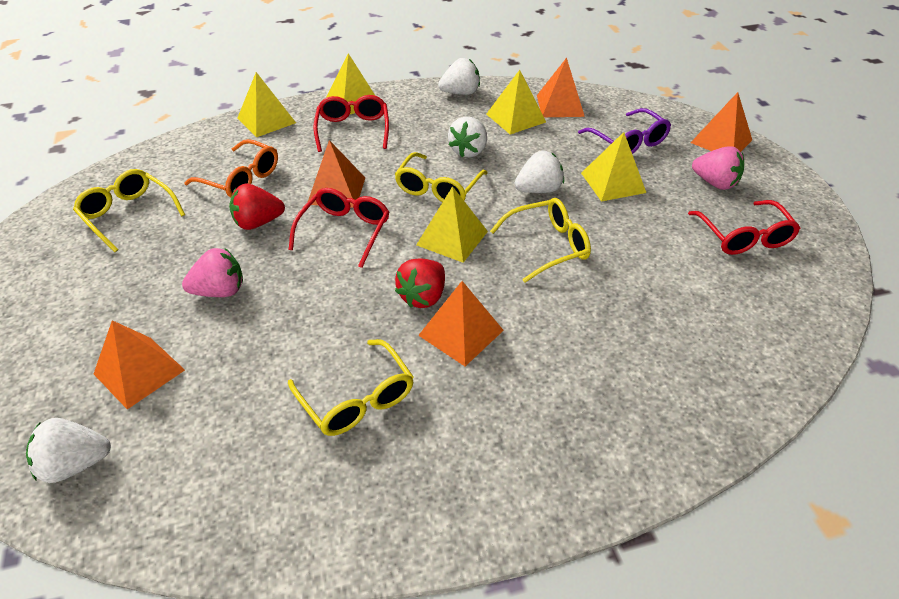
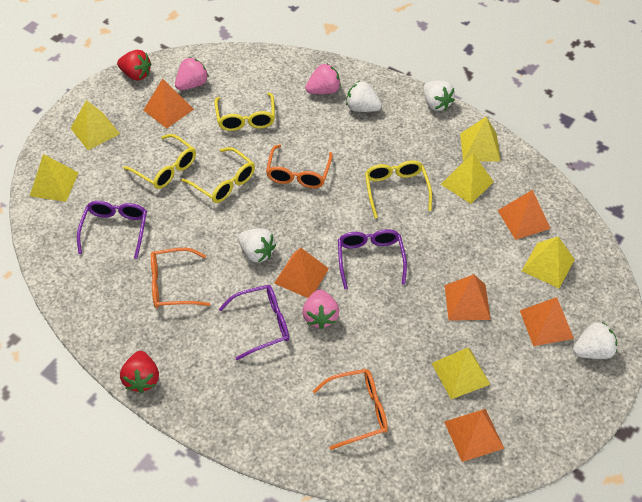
orange glasses: 1 -> 3
orange pyramid: 5 -> 6
pink strawberry: 2 -> 3
purple glasses: 1 -> 3
red glasses: 3 -> 0
yellow pyramid: 5 -> 6

